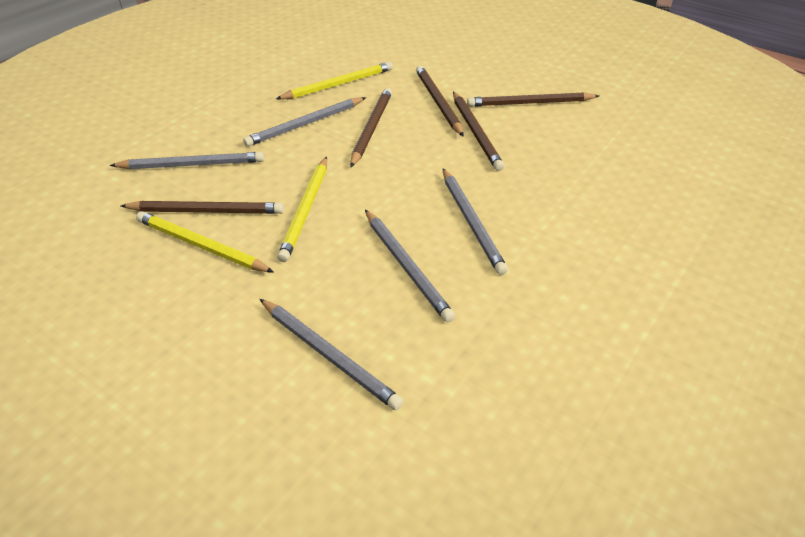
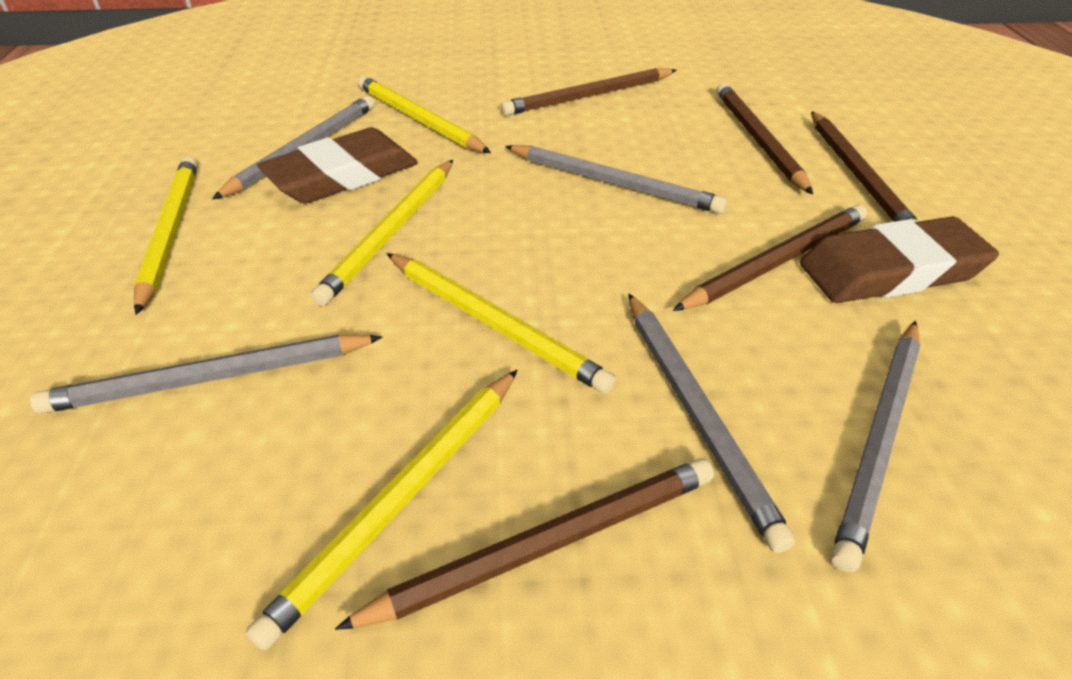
brown eraser: 0 -> 2
yellow pencil: 3 -> 5

